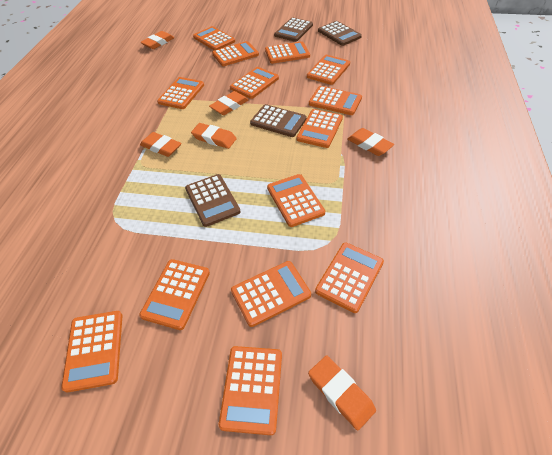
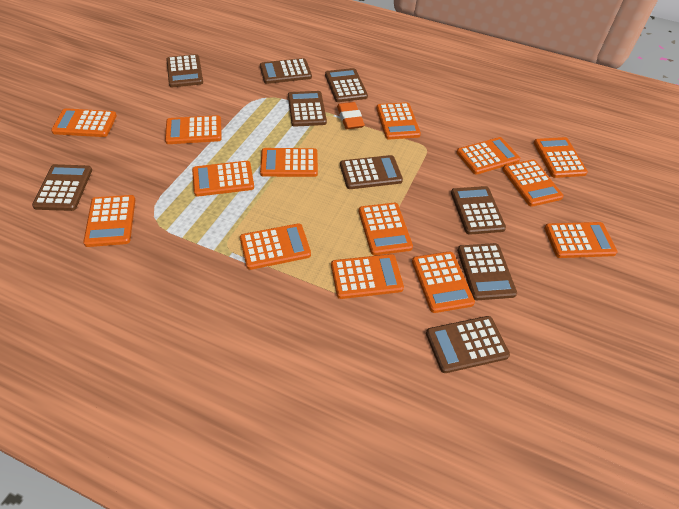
brown calculator: 4 -> 9
orange eraser: 6 -> 1

